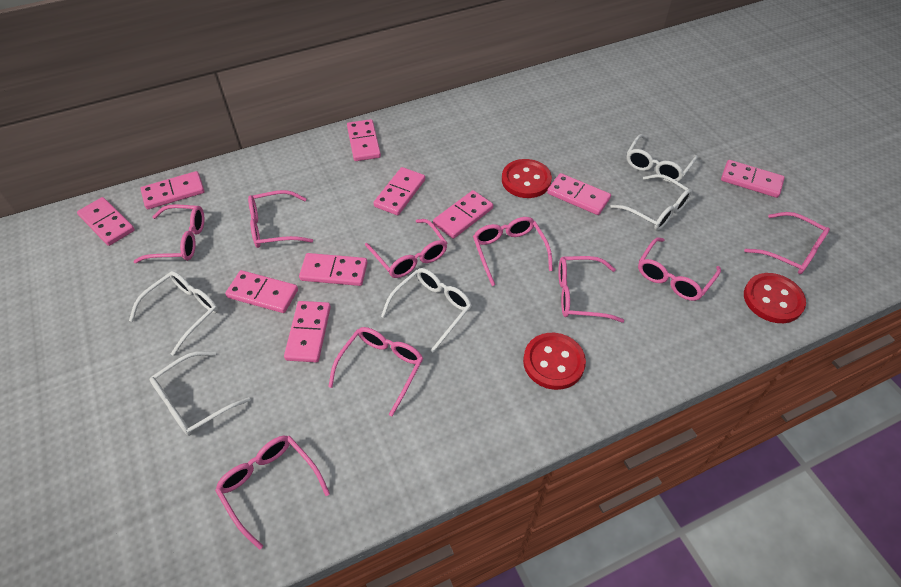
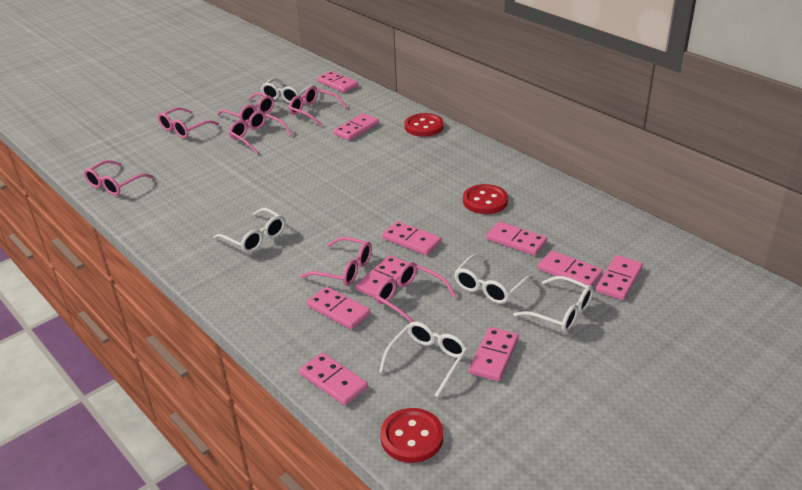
pink glasses: 9 -> 7

